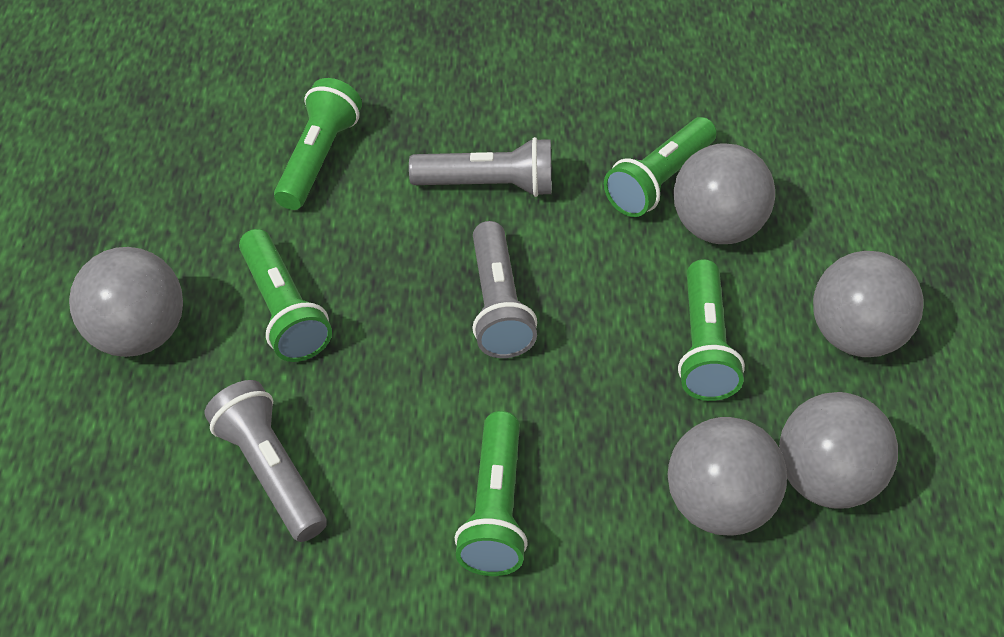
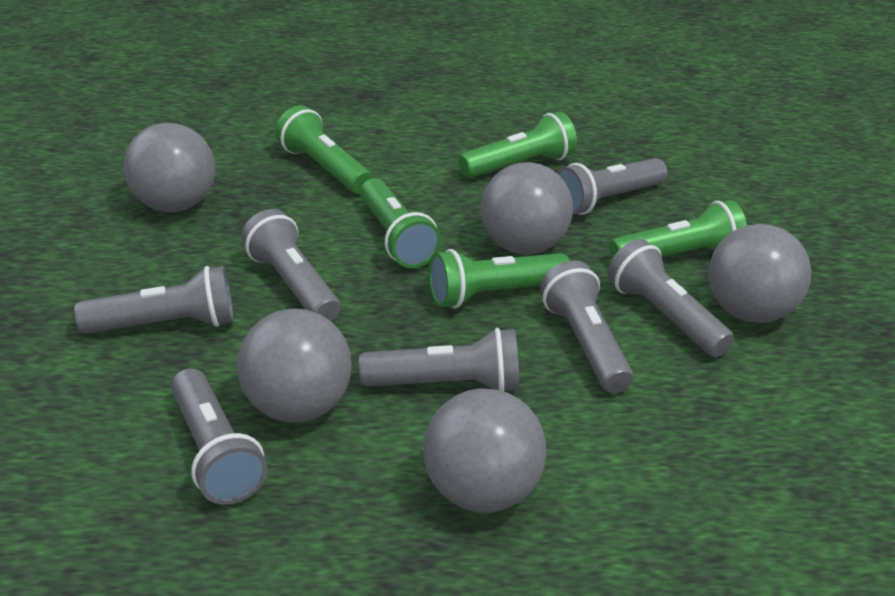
grey flashlight: 3 -> 7

